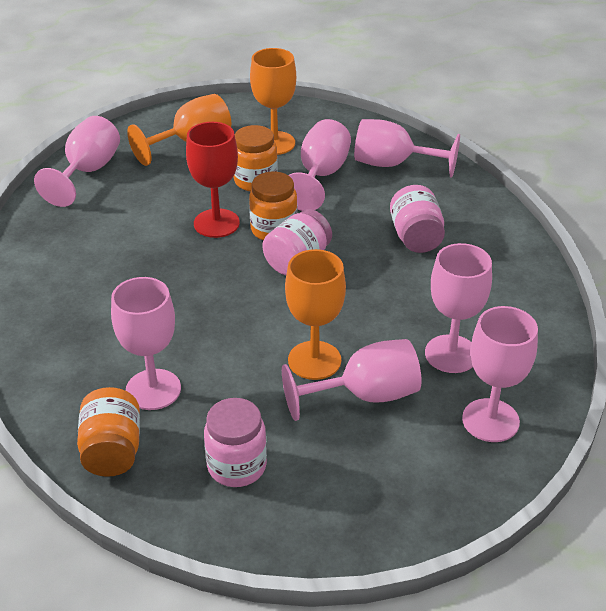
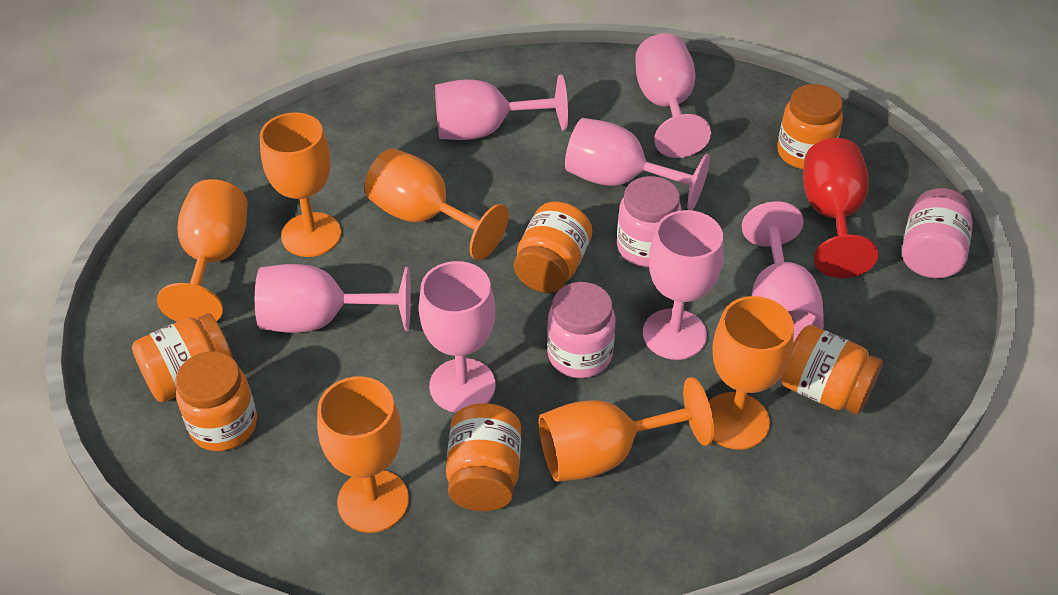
orange goblet: 3 -> 6
orange jar: 3 -> 6

